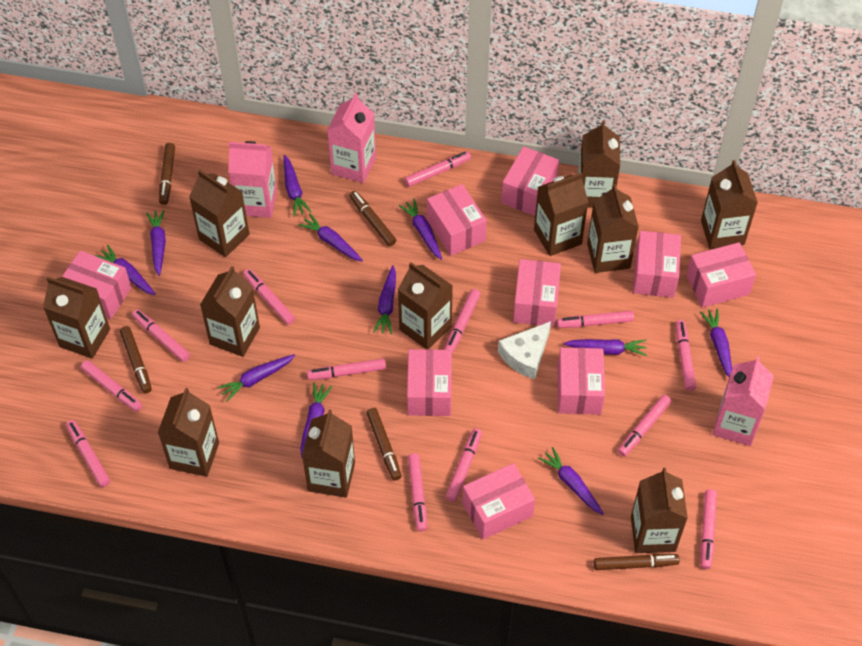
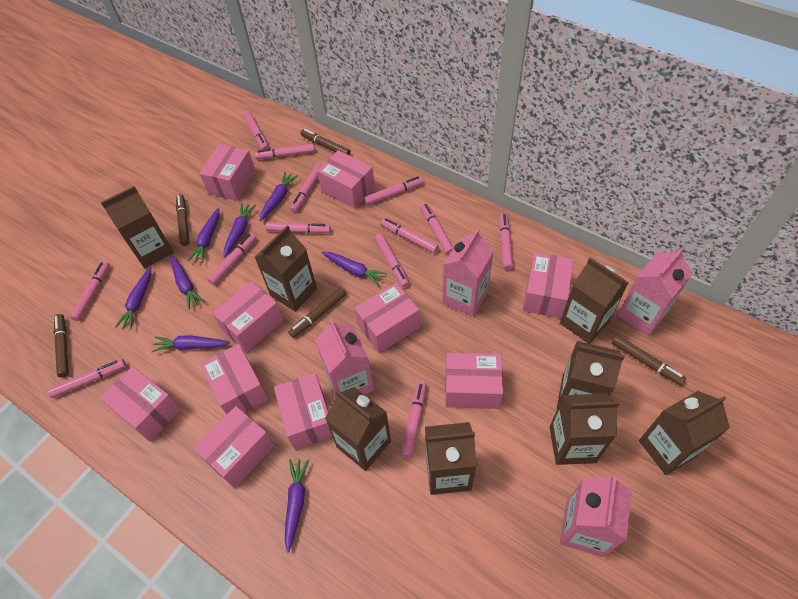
brown carton: 11 -> 8
pink box: 9 -> 10
pink carton: 3 -> 4
purple carrot: 11 -> 8
white cheese: 1 -> 0

